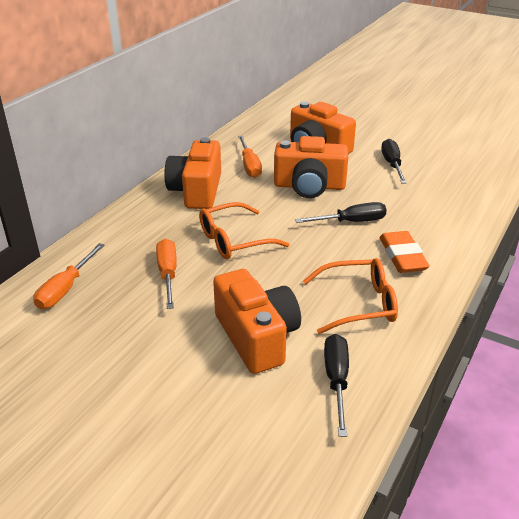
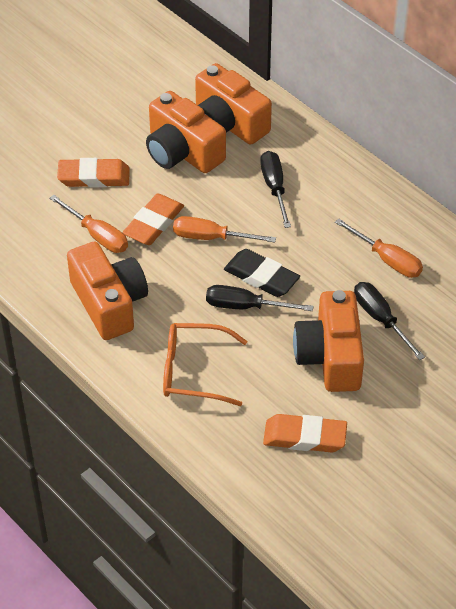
black eraser: 0 -> 1
orange eraser: 1 -> 3
orange glasses: 2 -> 1

